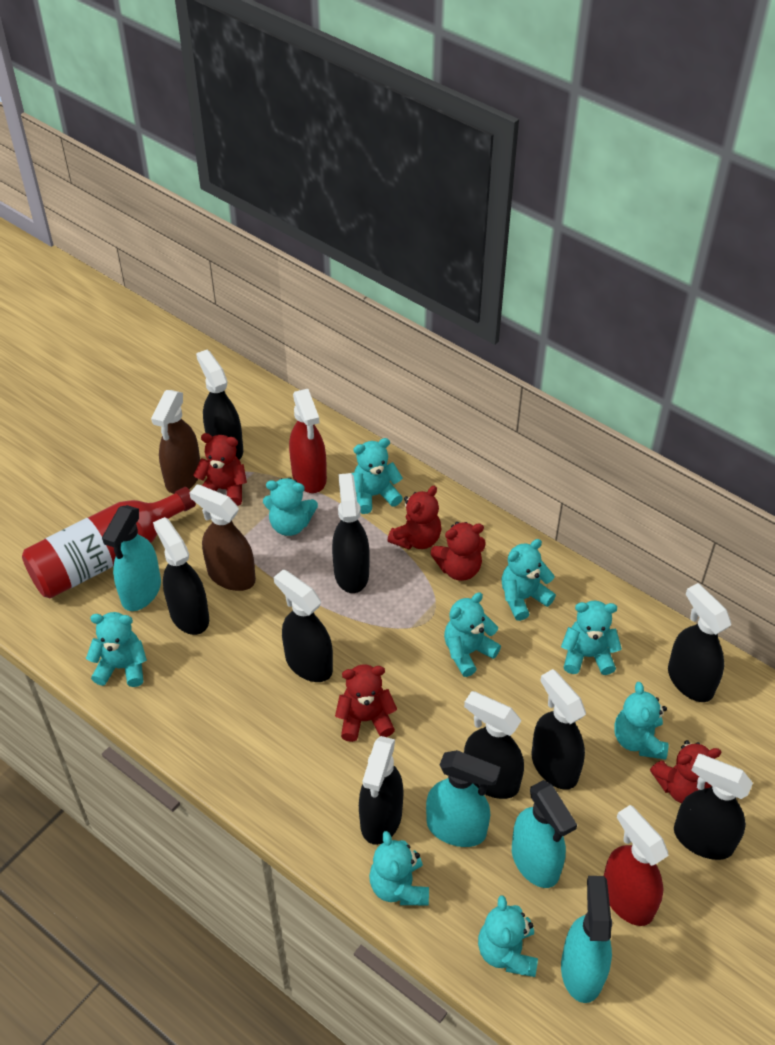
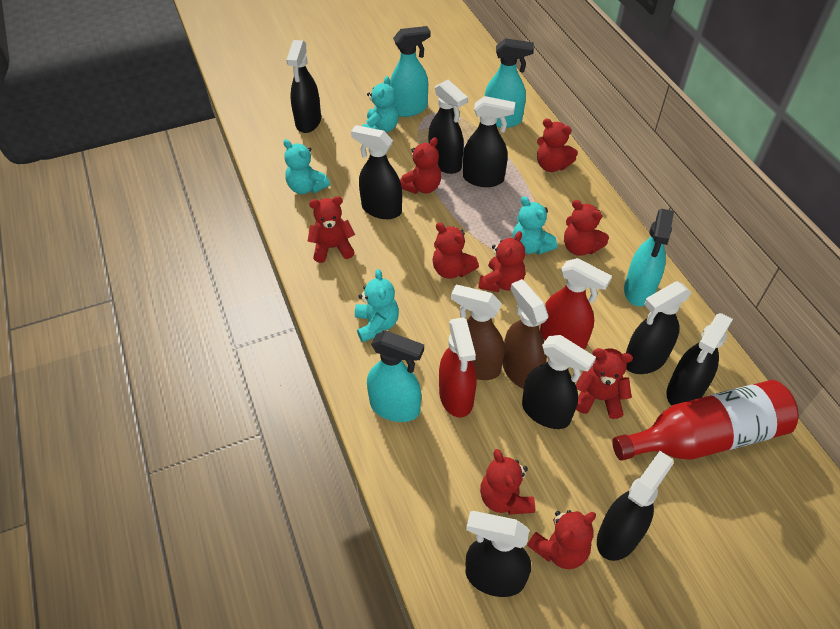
red teddy bear: 5 -> 9
turquoise teddy bear: 9 -> 4

